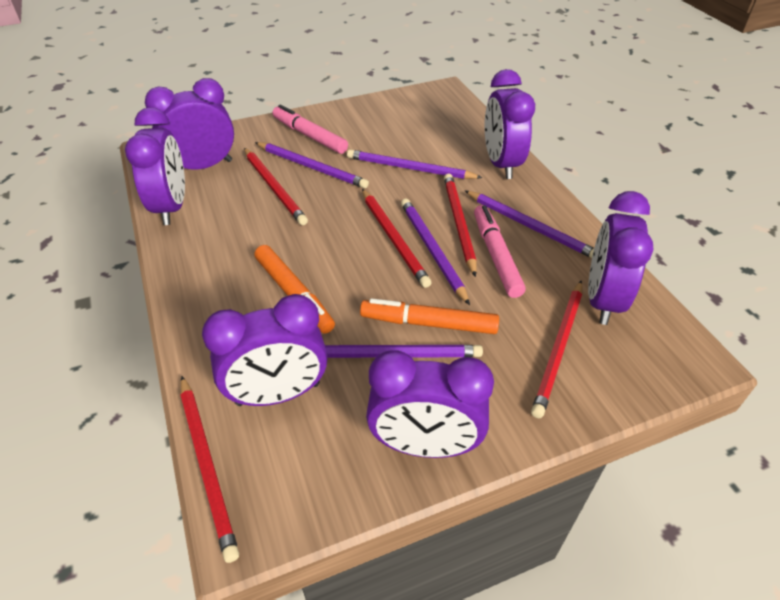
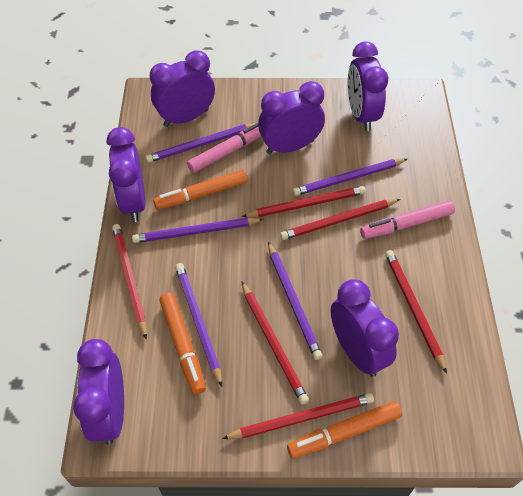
orange marker: 2 -> 3
red pencil: 5 -> 6

